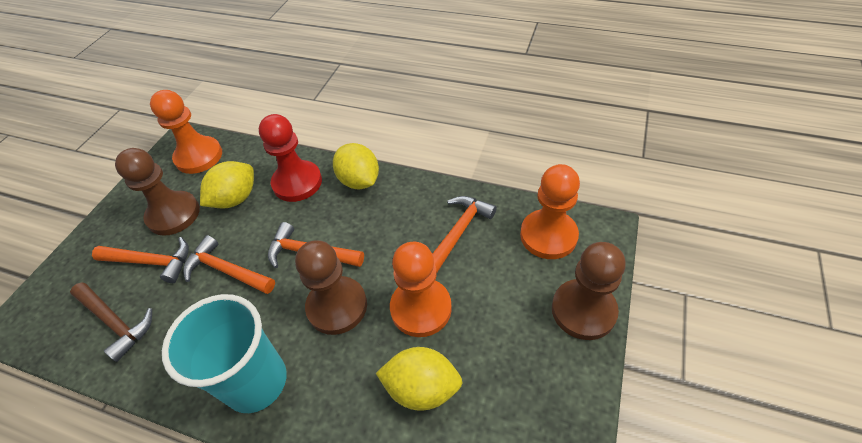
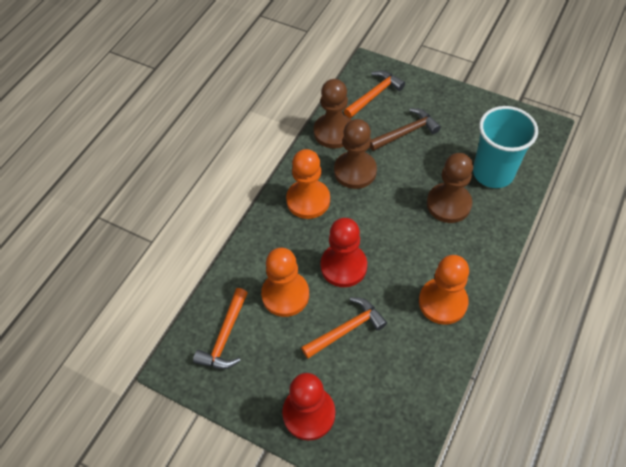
orange hammer: 4 -> 3
red pawn: 1 -> 2
yellow lemon: 3 -> 0

